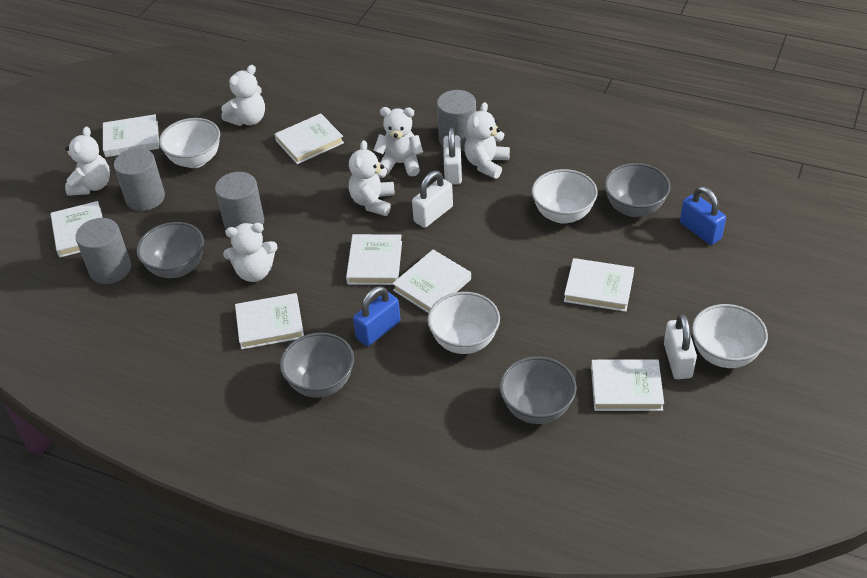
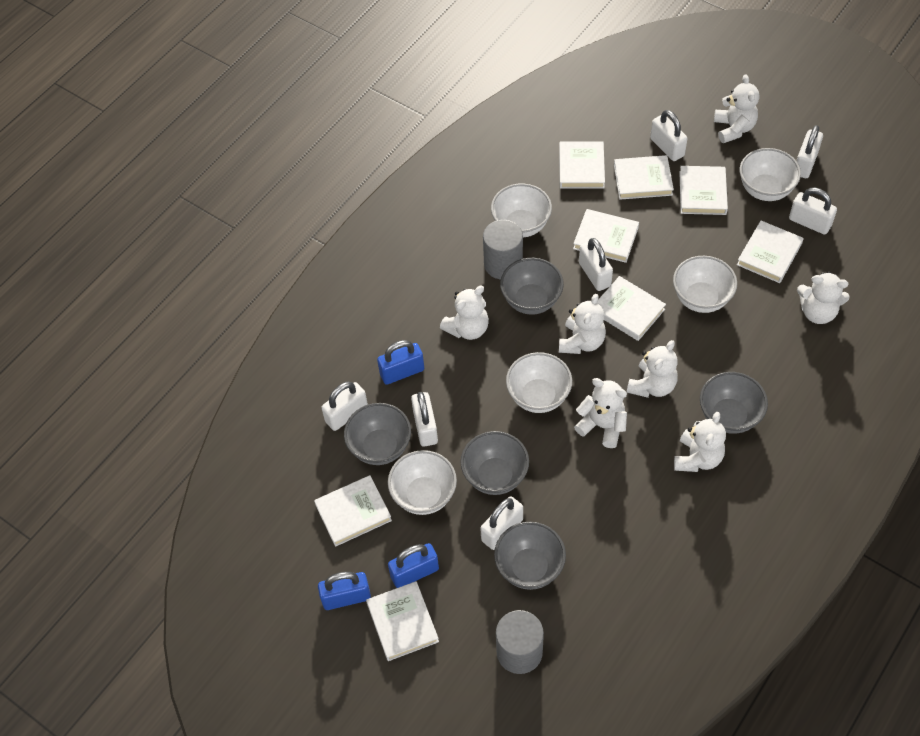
blue padlock: 2 -> 3
grey bowl: 4 -> 5
grey cylinder: 4 -> 2
white bowl: 4 -> 5
white padlock: 3 -> 7
white teddy bear: 6 -> 7

